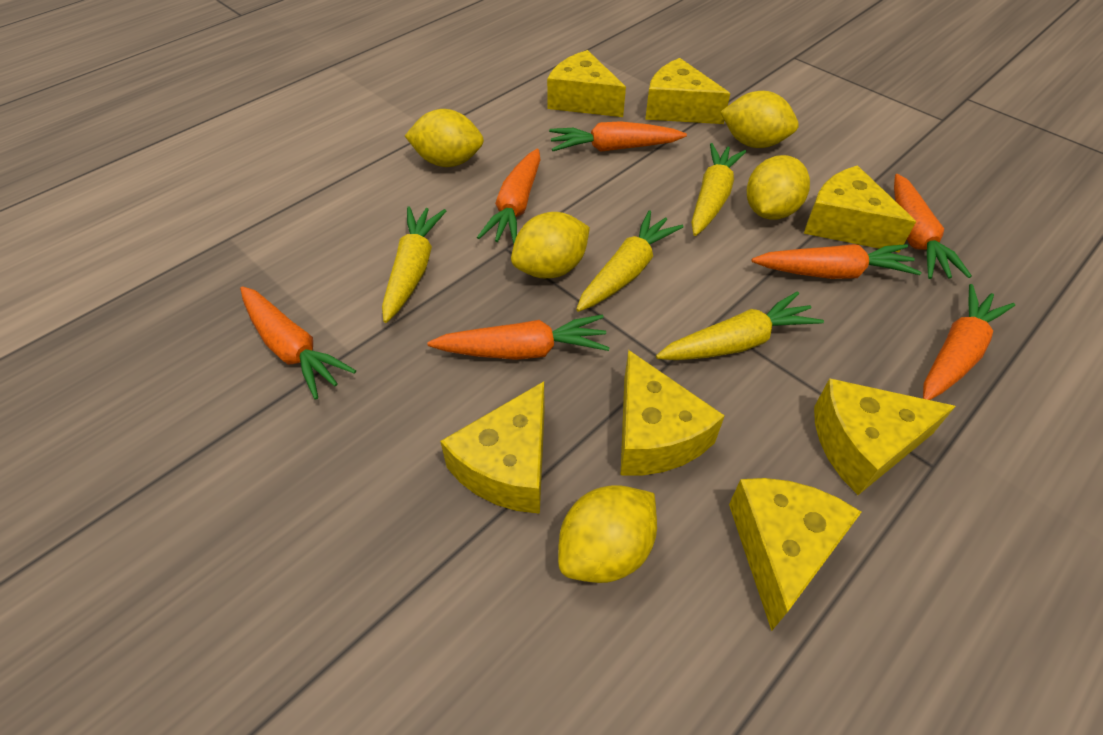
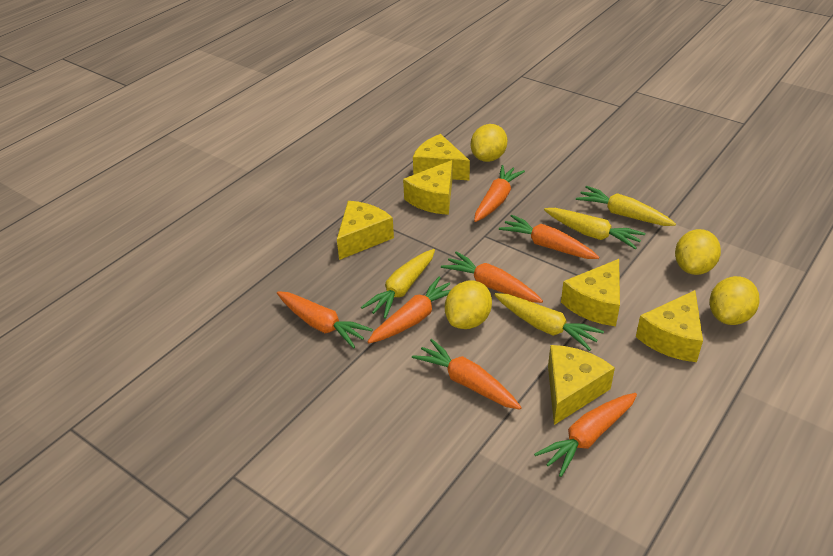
yellow cheese: 7 -> 6
yellow lemon: 5 -> 4

